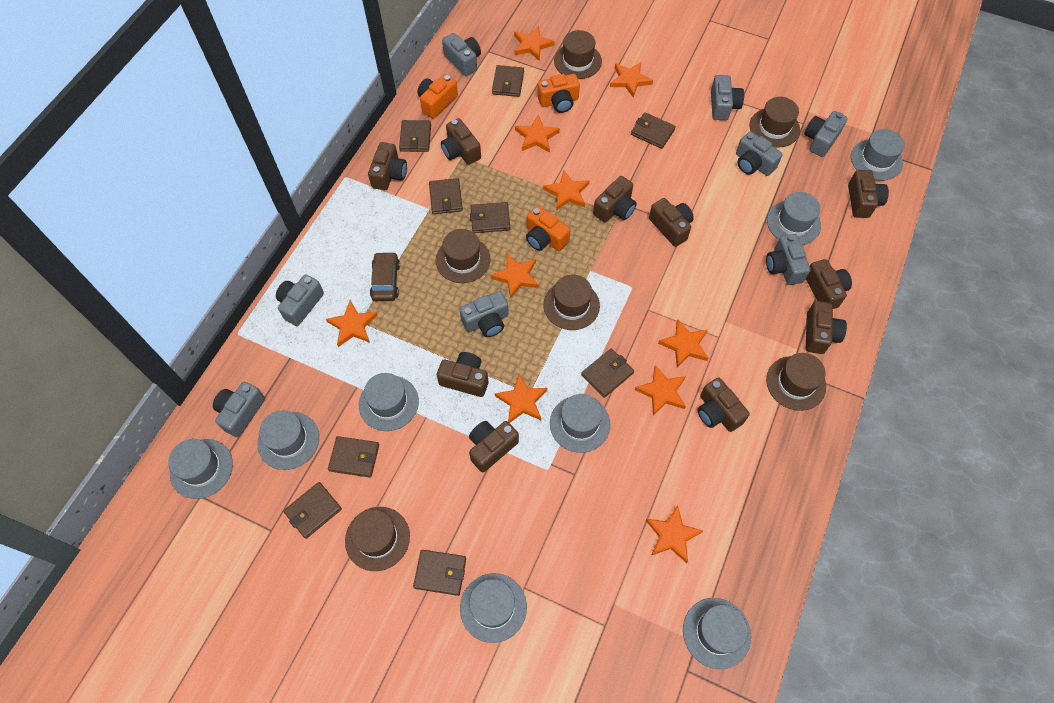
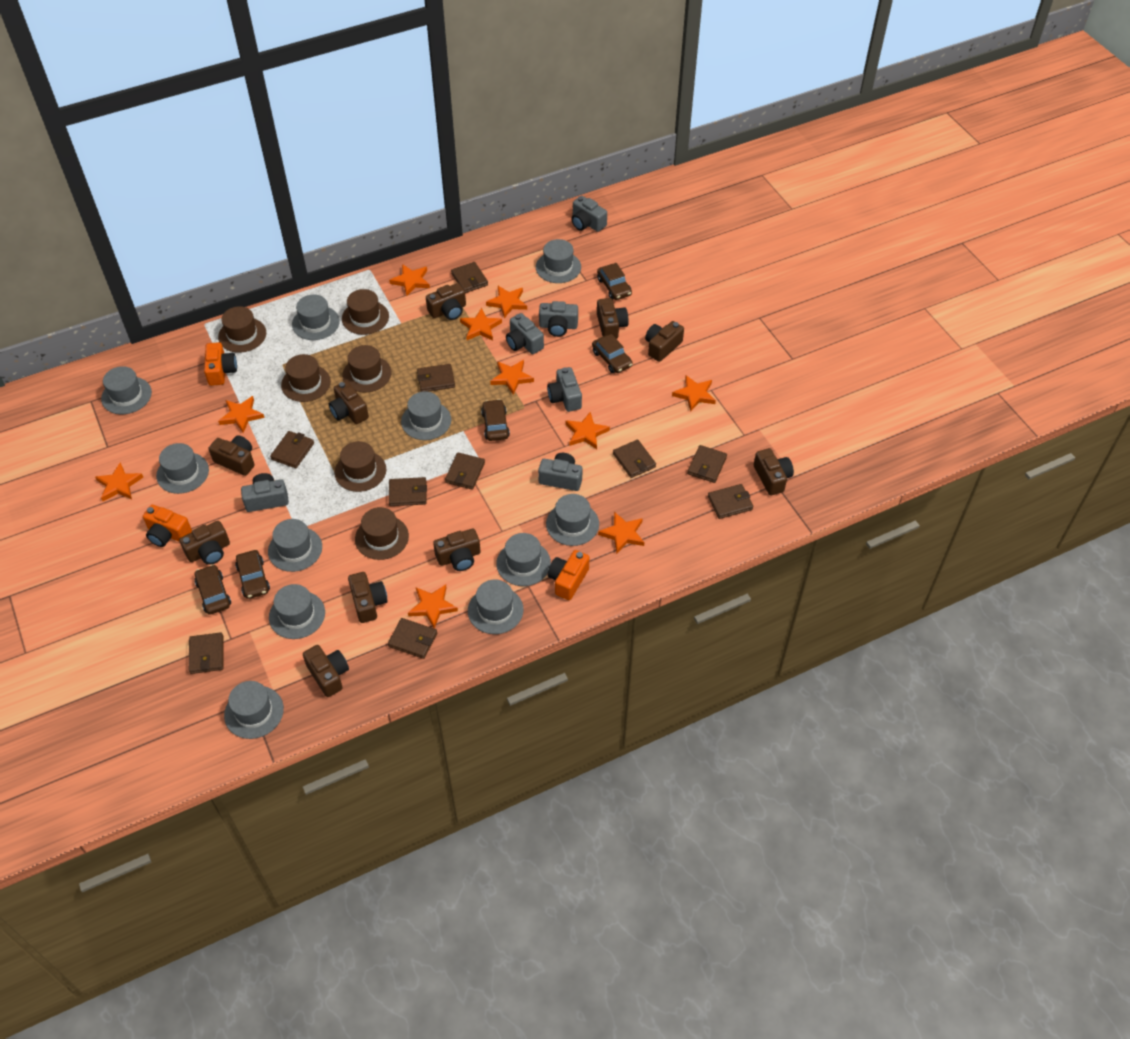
brown car: 1 -> 5
brown wallet: 9 -> 10
grey camera: 8 -> 6
grey hat: 8 -> 11

